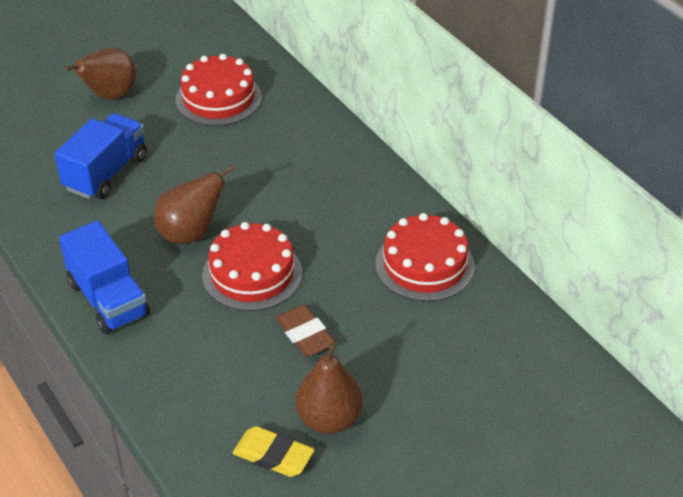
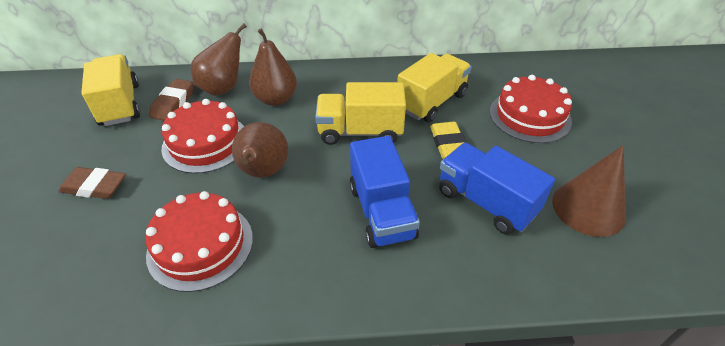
brown cone: 0 -> 1
brown eraser: 1 -> 2
yellow truck: 0 -> 3

